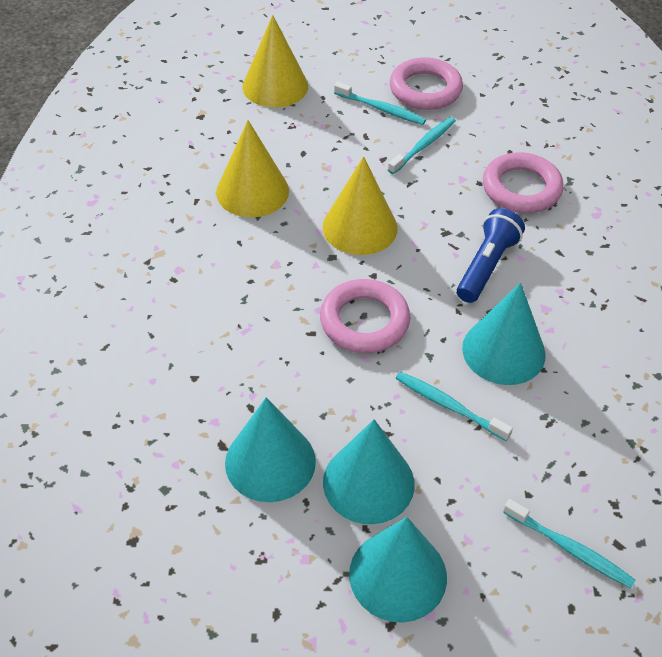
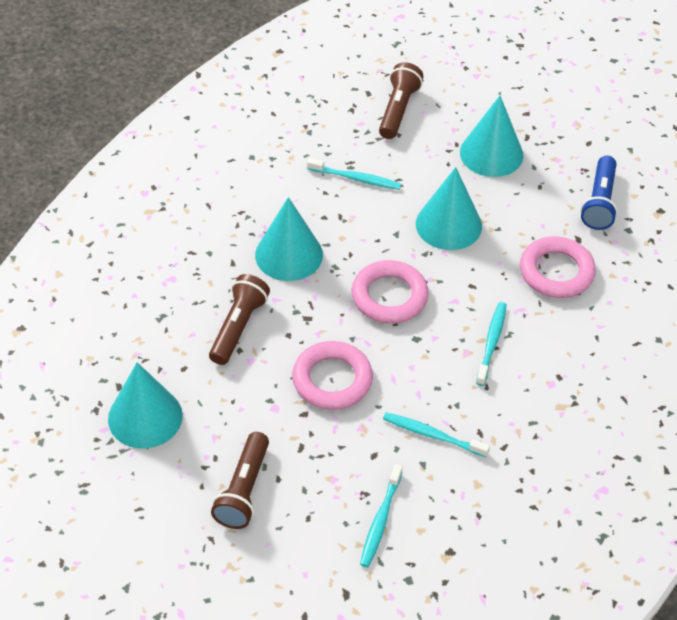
brown flashlight: 0 -> 3
yellow cone: 3 -> 0

